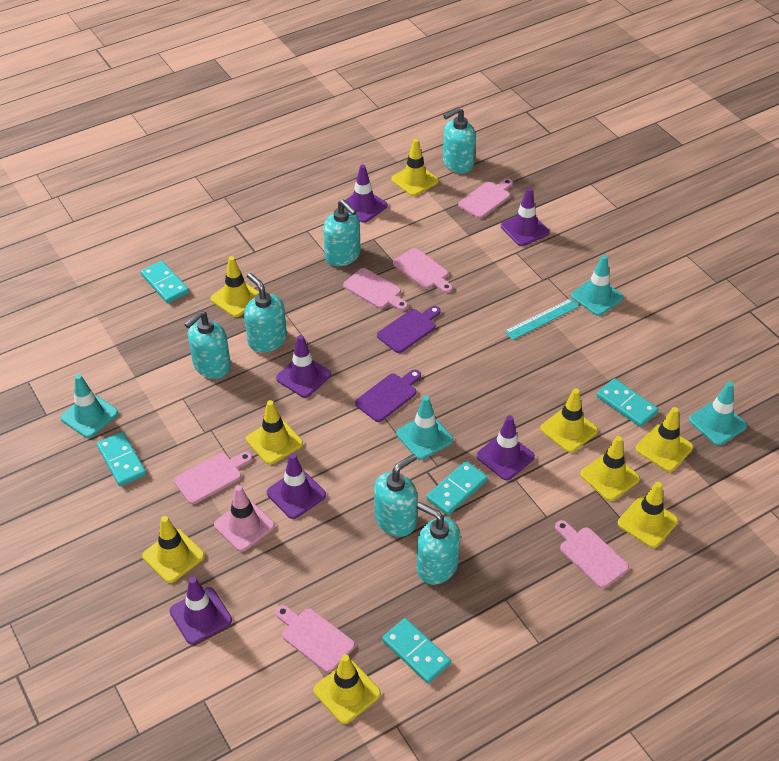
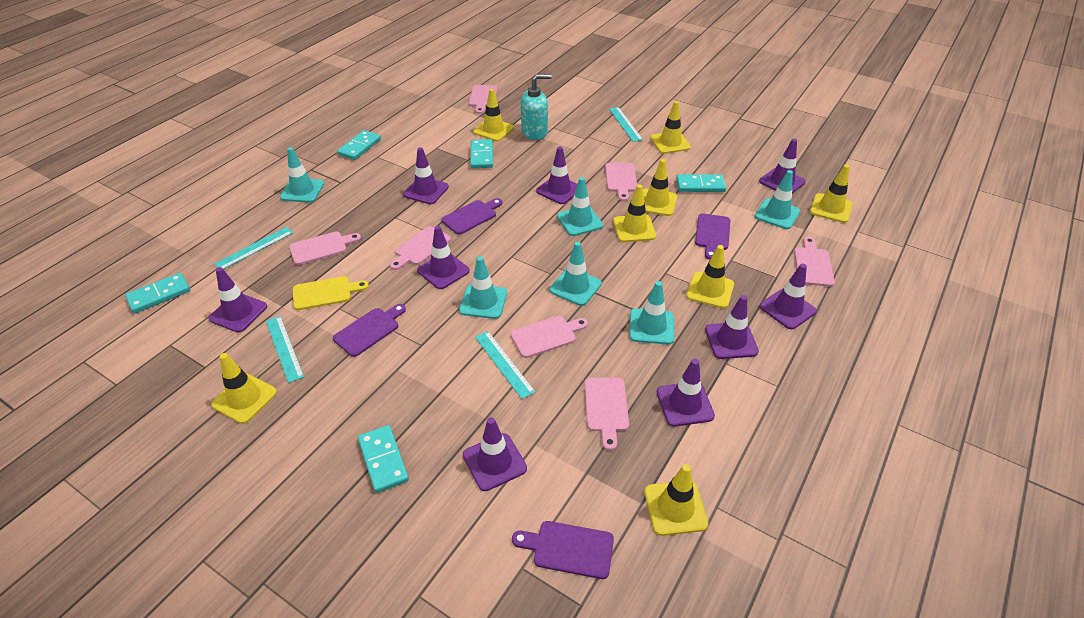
pink cutting board: 6 -> 7
pink traffic cone: 1 -> 0
purple cutting board: 2 -> 4
purple traffic cone: 6 -> 9
turquoise ruler: 1 -> 4
turquoise soap dispenser: 6 -> 1
turquoise traffic cone: 4 -> 6
yellow cutting board: 0 -> 1
yellow traffic cone: 9 -> 8

